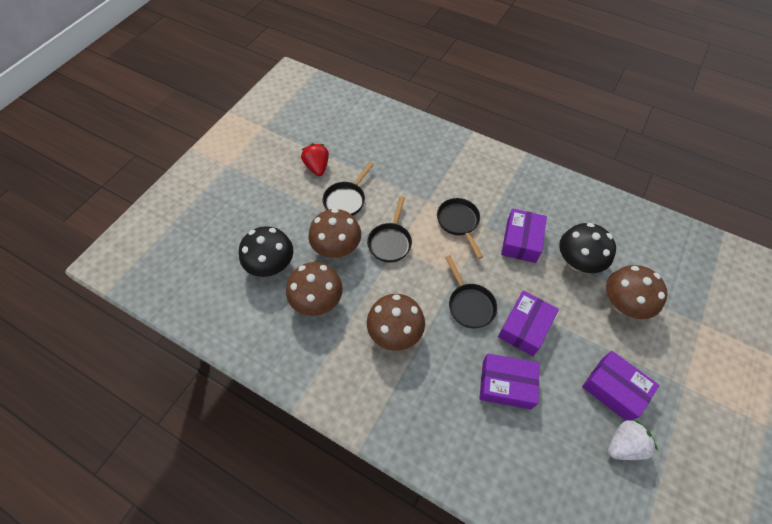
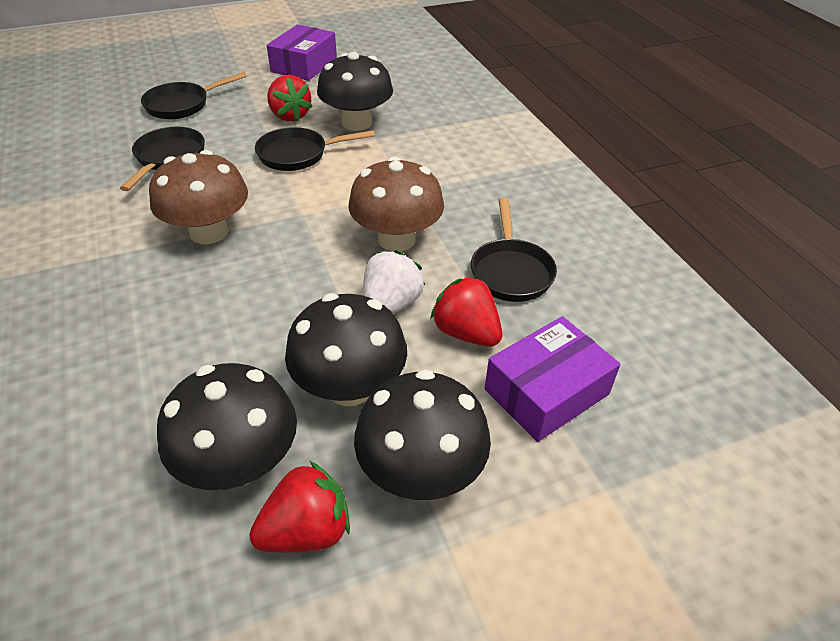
black mushroom: 2 -> 4
brown mushroom: 4 -> 2
purple box: 4 -> 2
red strawberry: 1 -> 3

